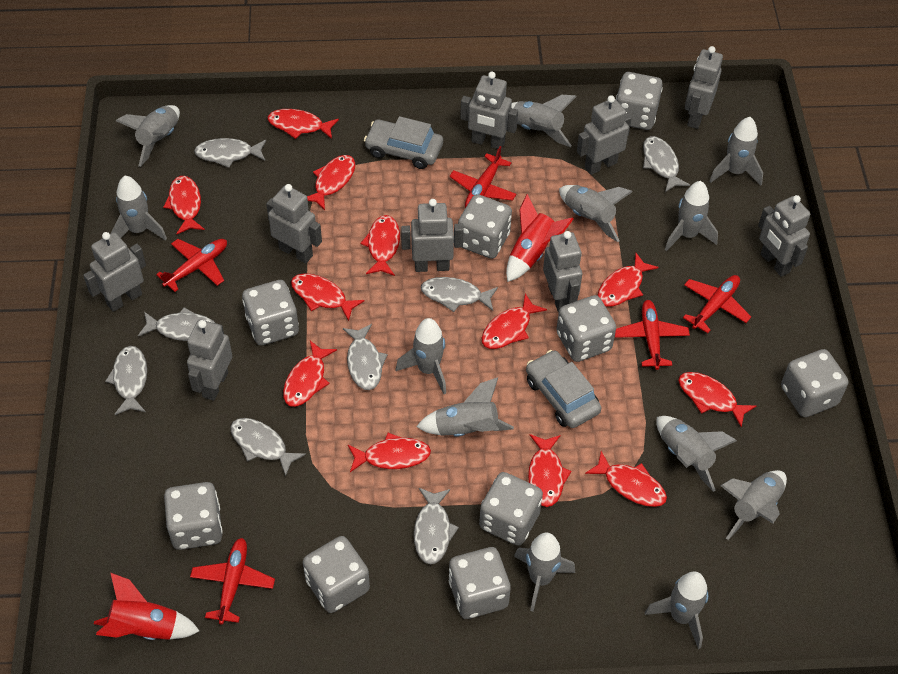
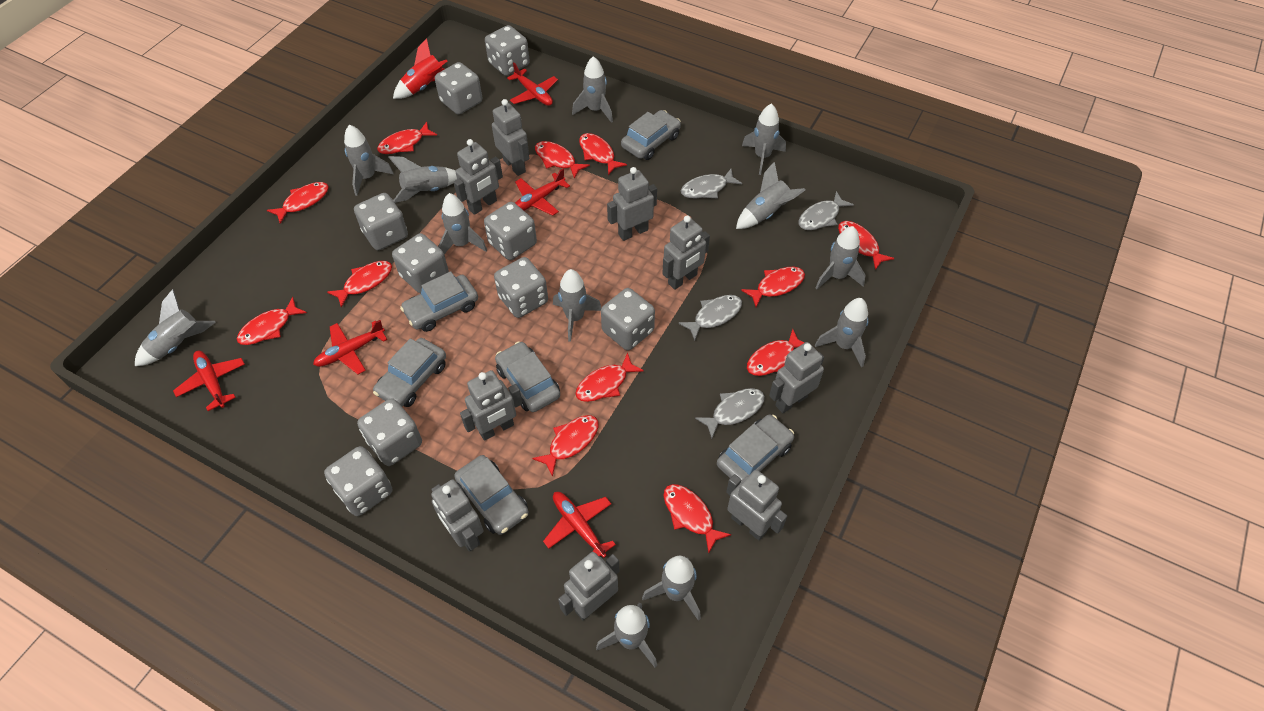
grey car: 2 -> 6
grey fish: 8 -> 4
red rocket: 2 -> 1

